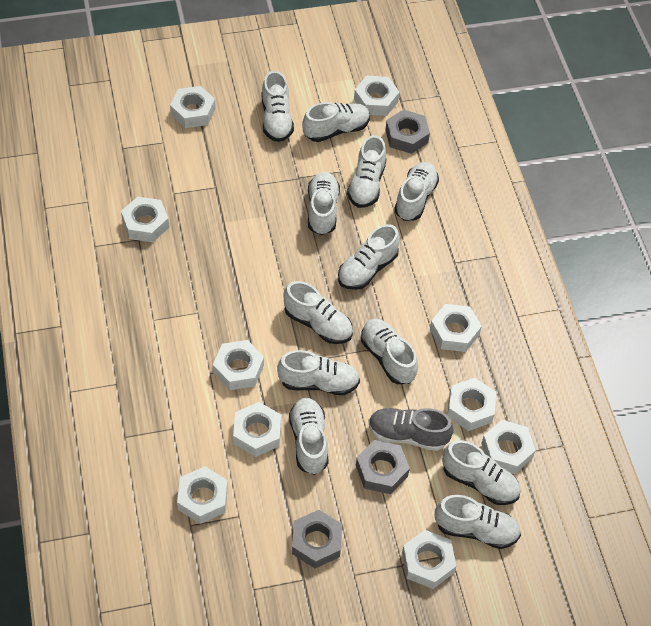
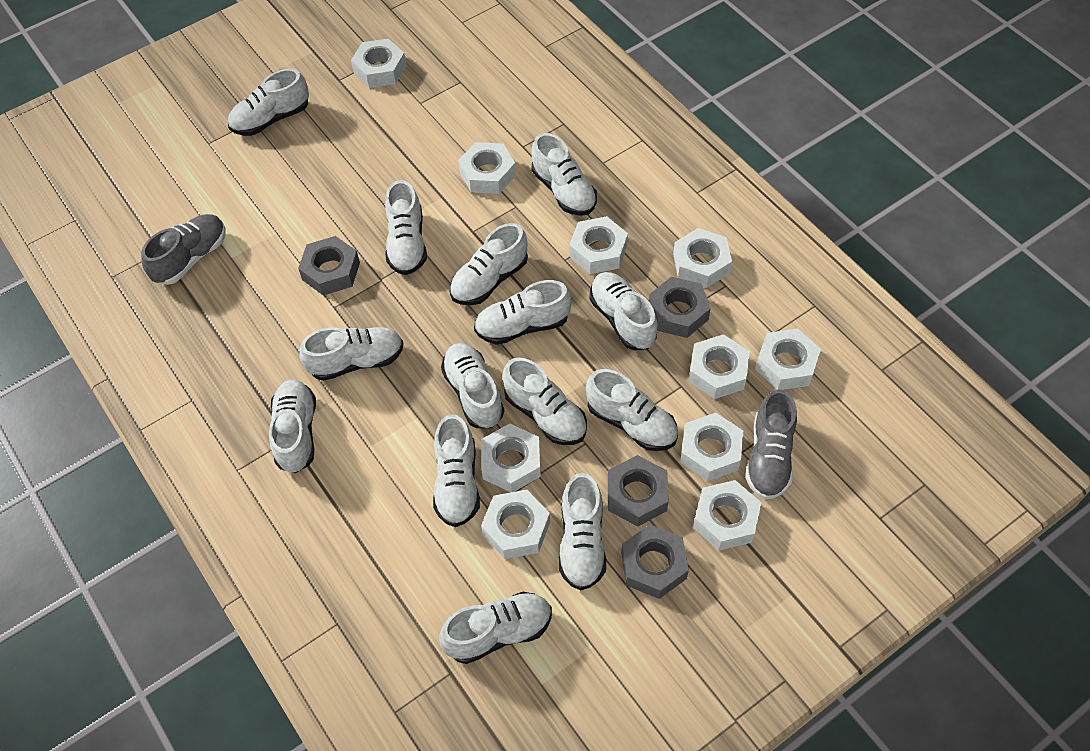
grey nut: 3 -> 4
grey shoe: 1 -> 2
white shoe: 12 -> 14

